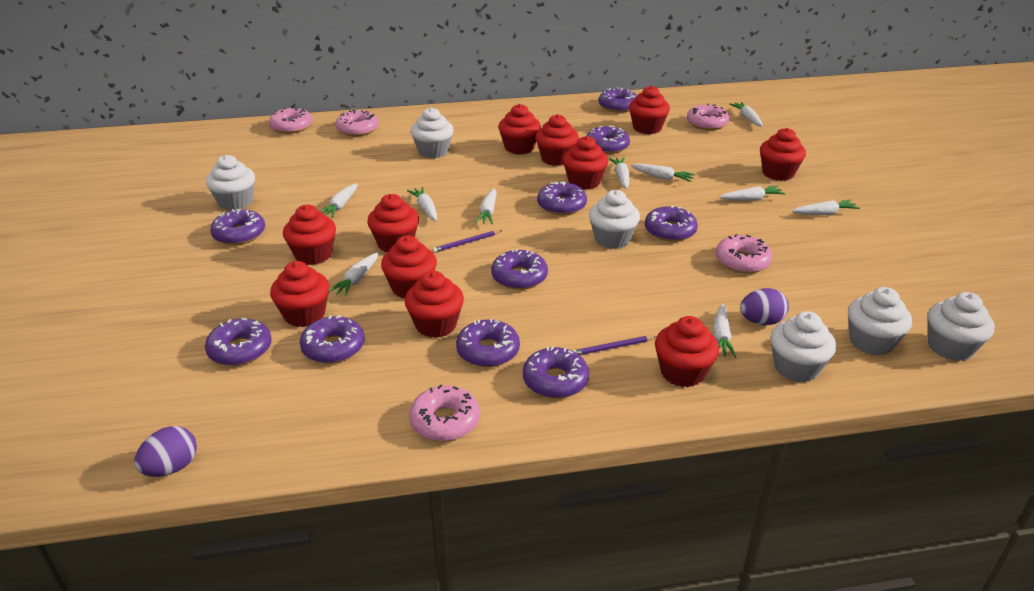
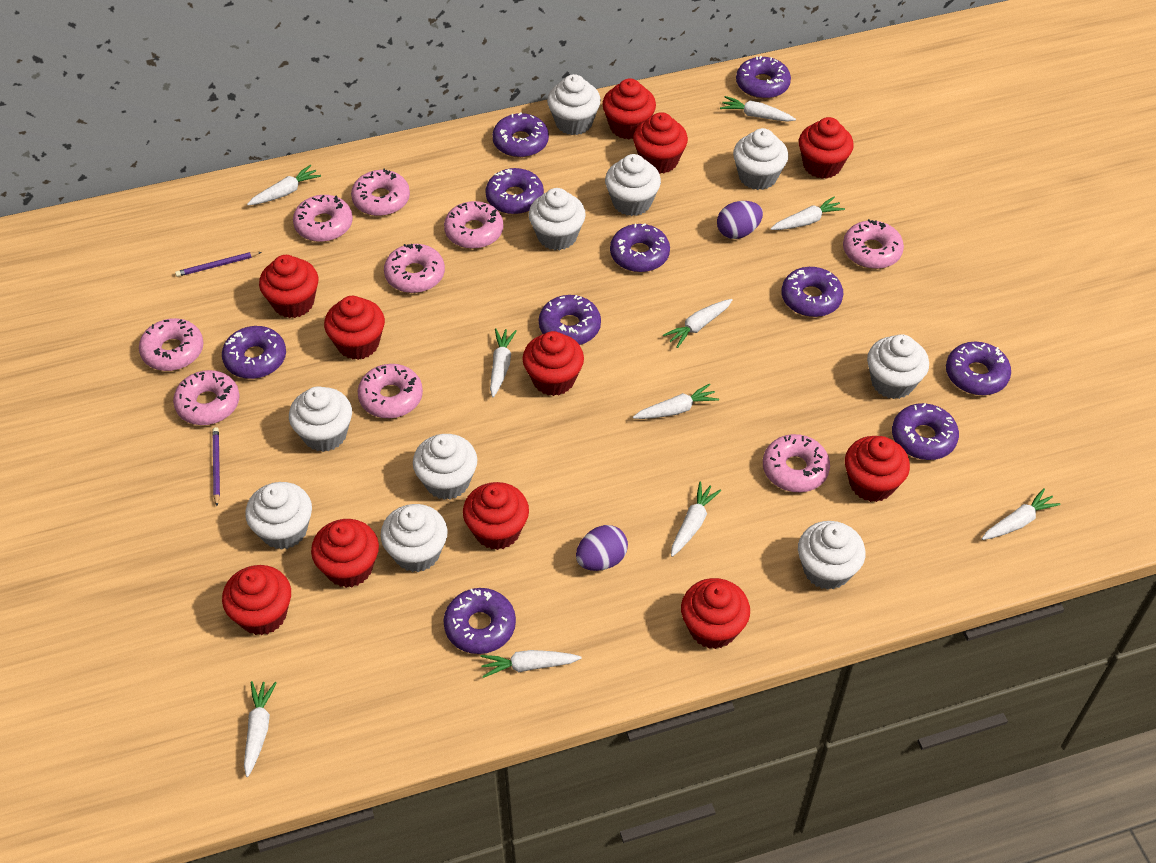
pink donut: 5 -> 9
white cupcake: 6 -> 10

